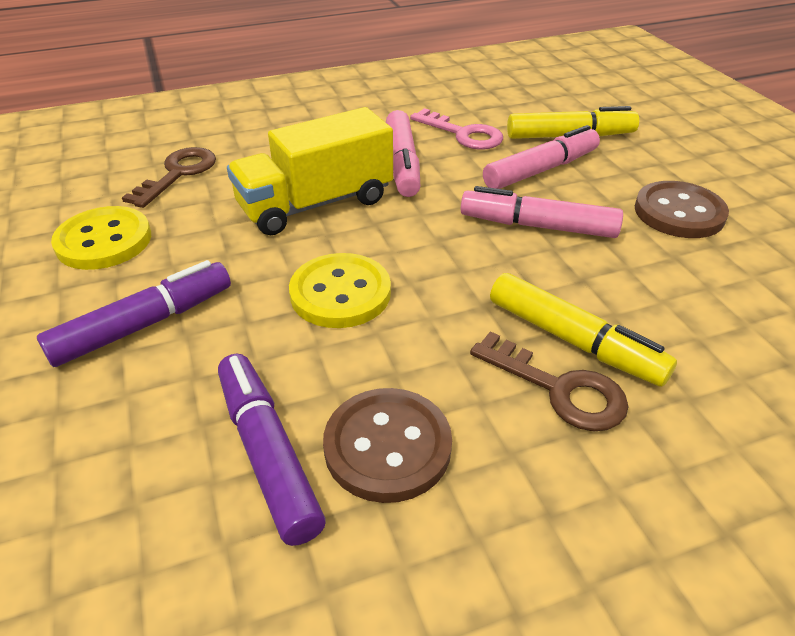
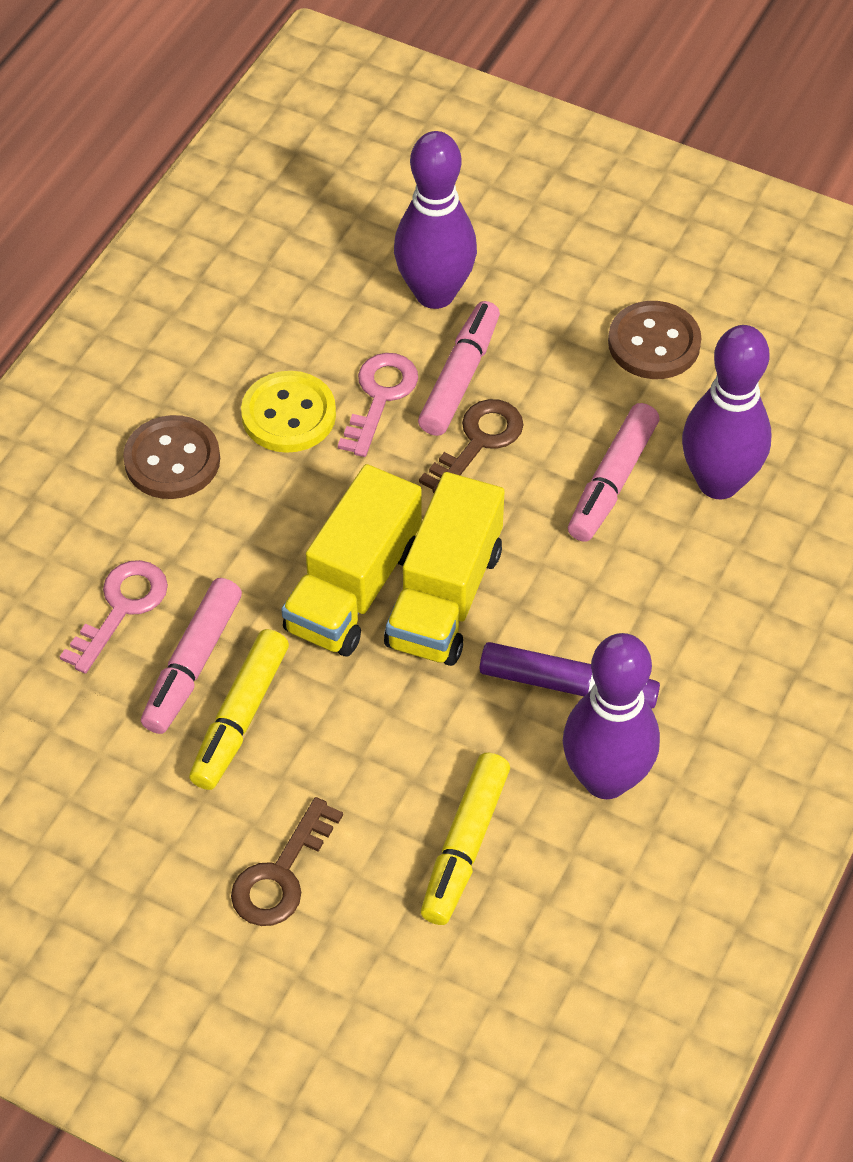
pink key: 1 -> 2
purple bowling pin: 0 -> 3
purple marker: 2 -> 1
yellow button: 2 -> 1
yellow truck: 1 -> 2

